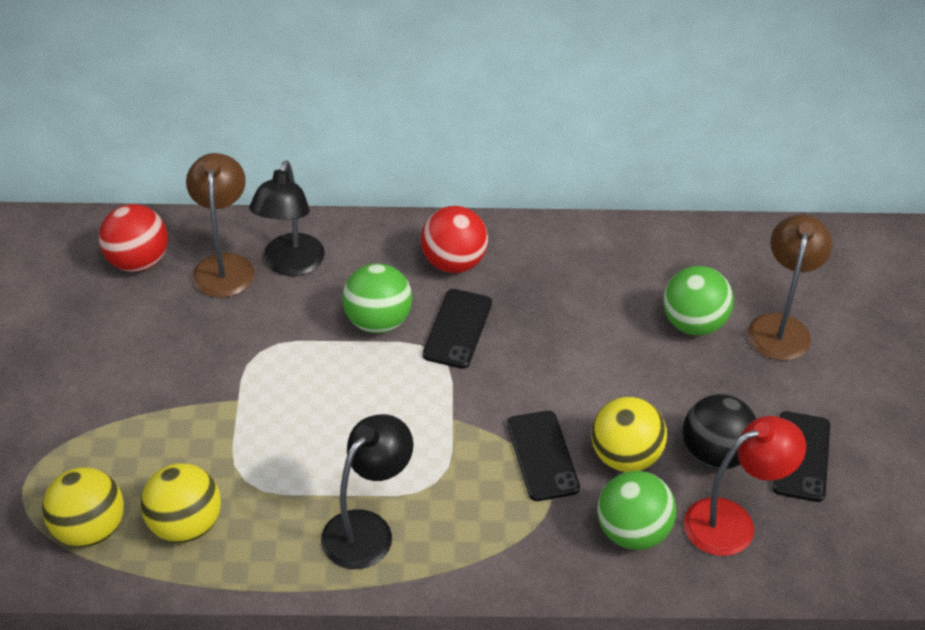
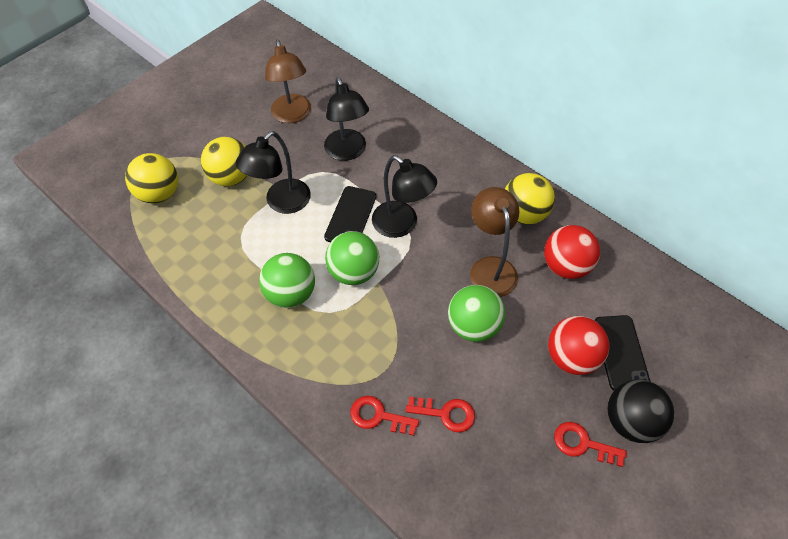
black lamp: 2 -> 3
black phone: 3 -> 2
red key: 0 -> 3
red lamp: 1 -> 0

